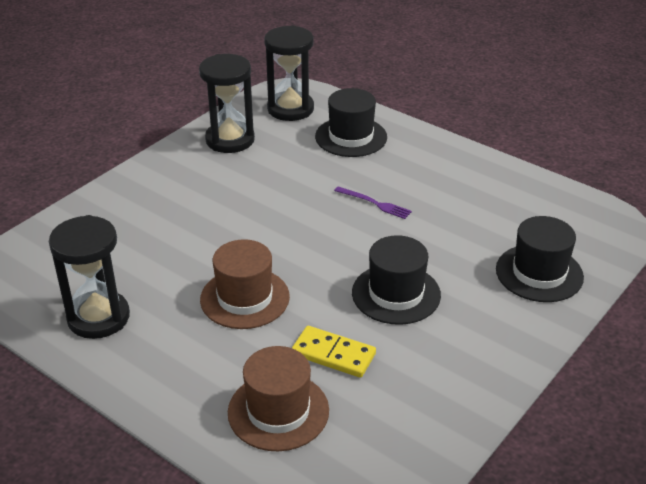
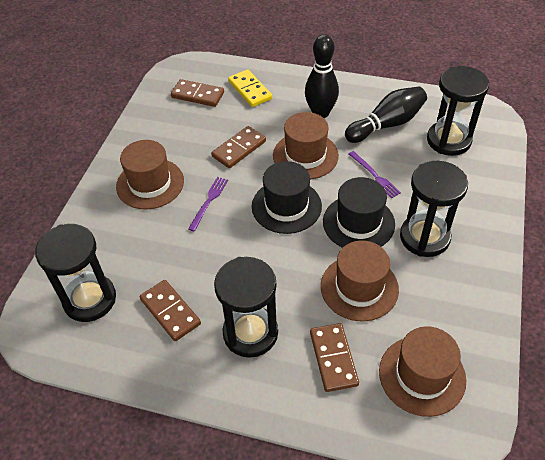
black bowling pin: 0 -> 2
black hat: 3 -> 2
black hourglass: 3 -> 4
brown domino: 0 -> 4
brown hat: 2 -> 4
purple fork: 1 -> 2

